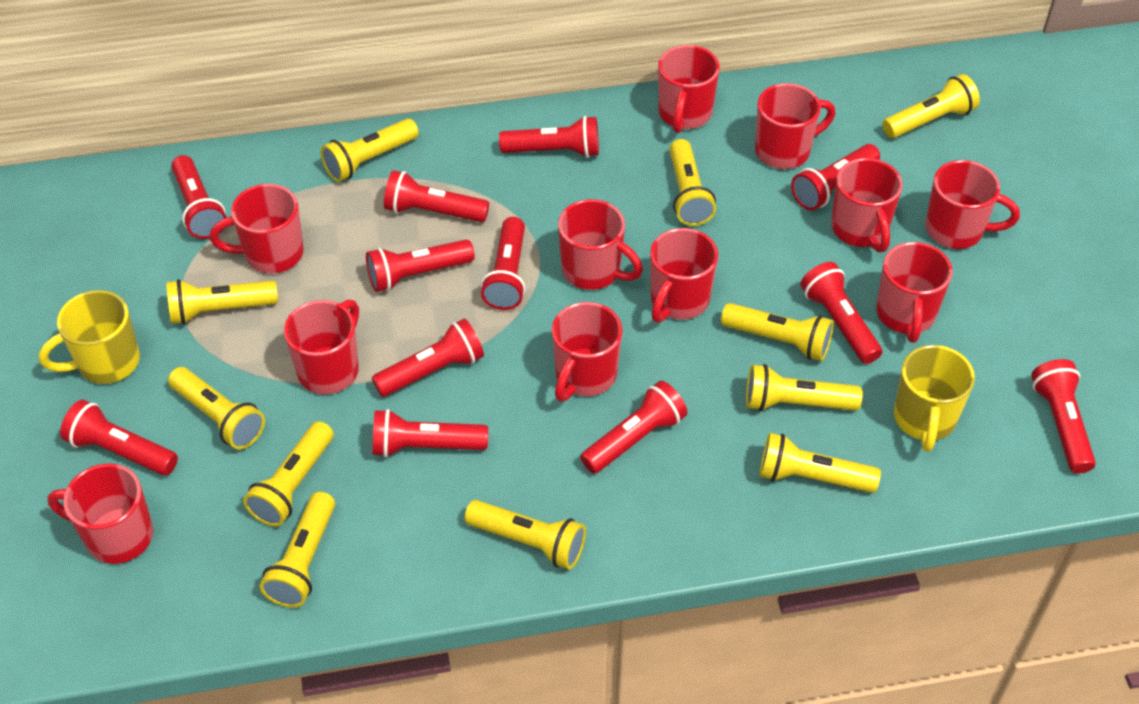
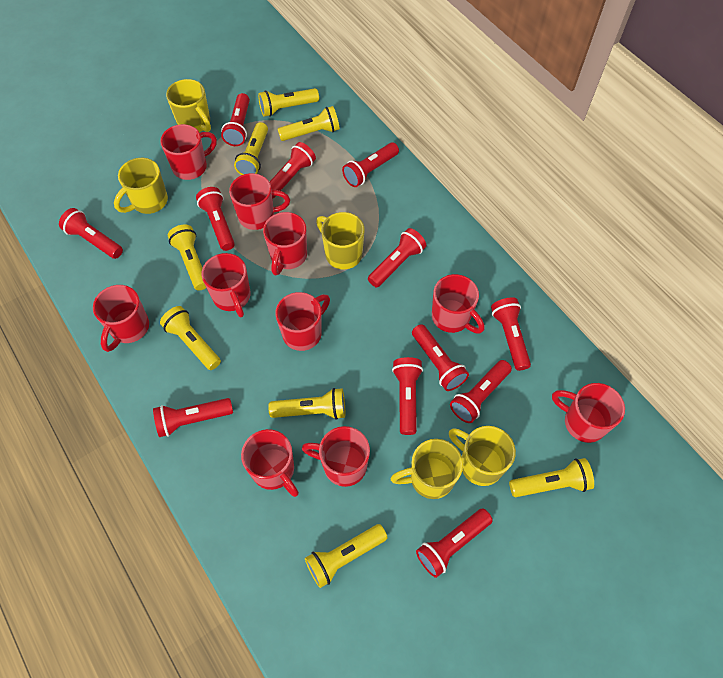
red mug: 11 -> 10
yellow flashlight: 11 -> 8
yellow mug: 2 -> 5

